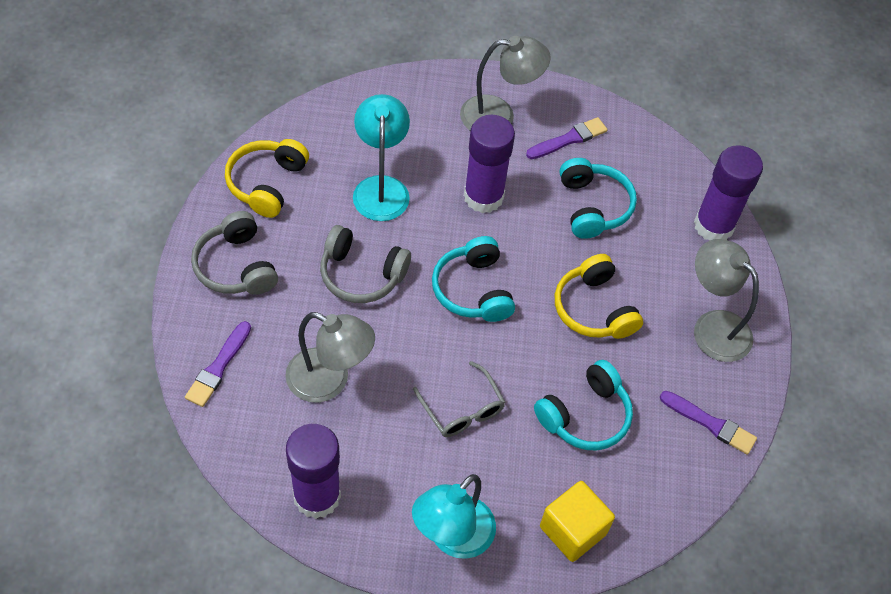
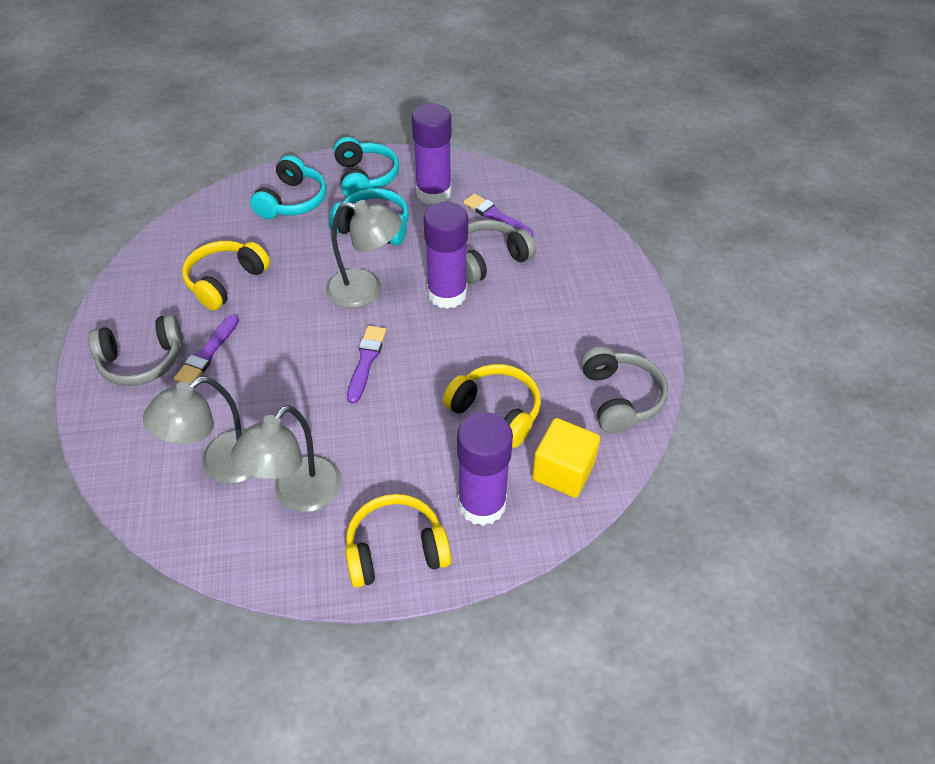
grey glasses: 1 -> 0
grey headphones: 2 -> 3
turquoise lamp: 2 -> 0
yellow headphones: 2 -> 3

